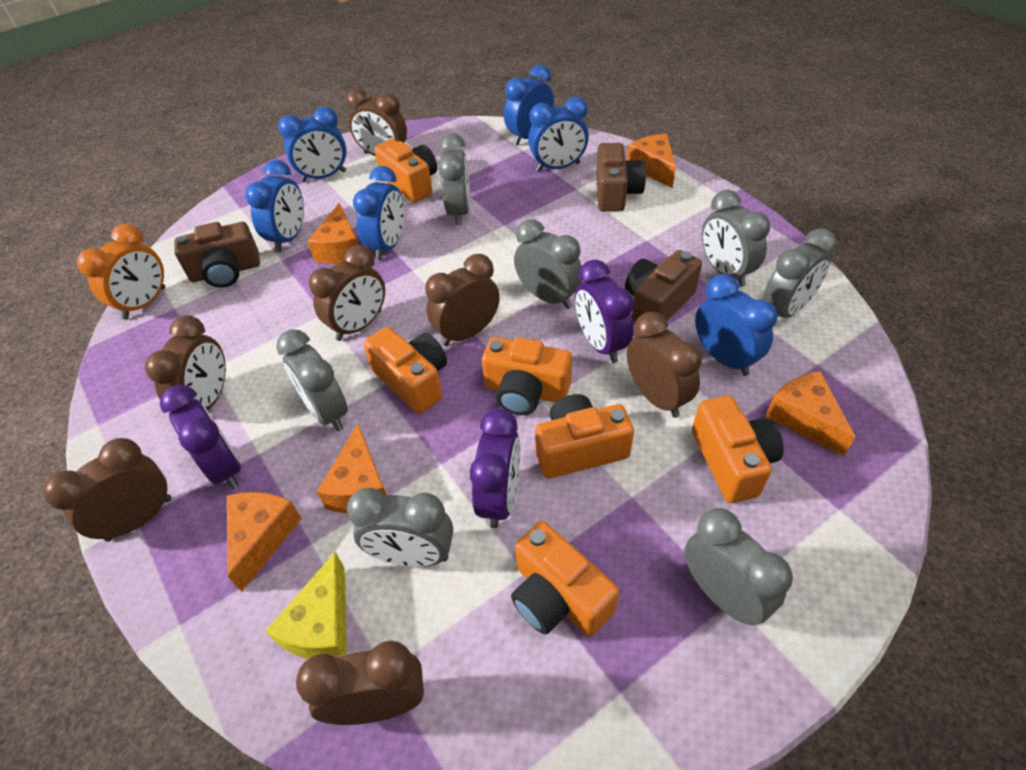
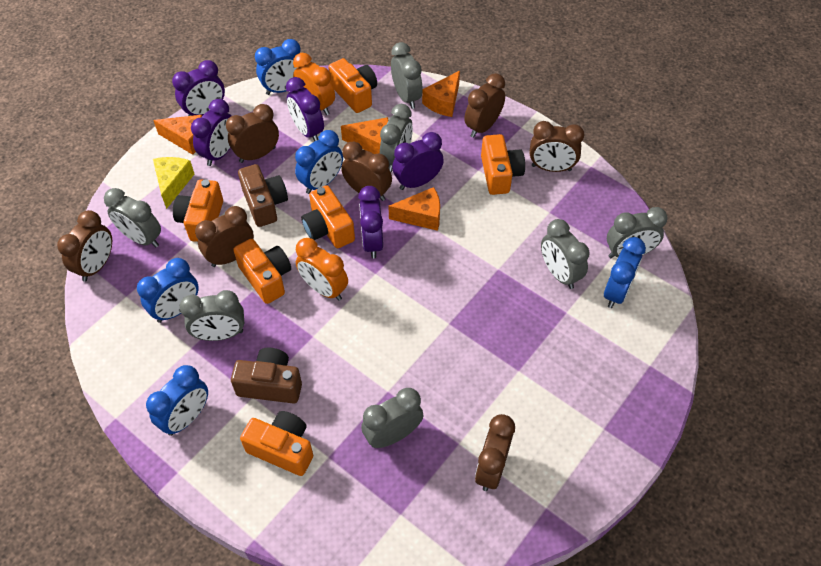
blue clock: 6 -> 5
brown camera: 3 -> 2
orange cheese: 5 -> 4
orange clock: 1 -> 2
purple clock: 3 -> 5

